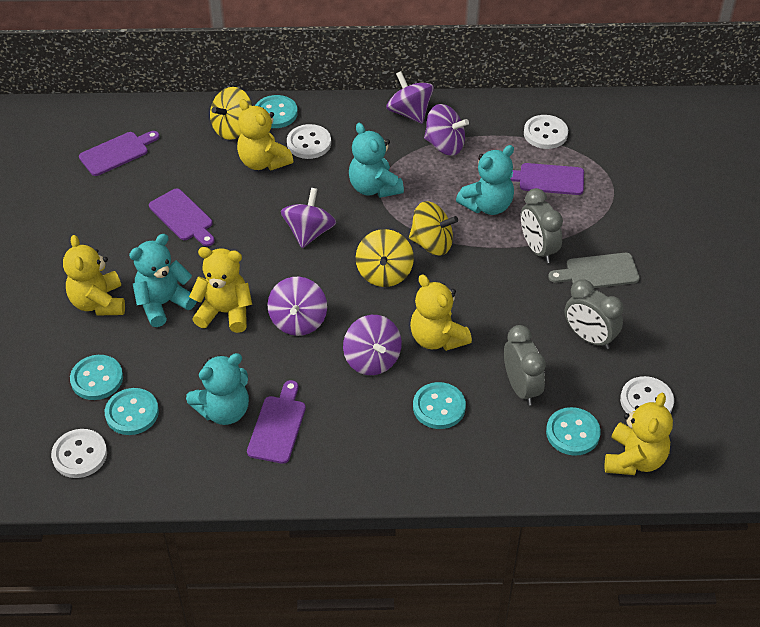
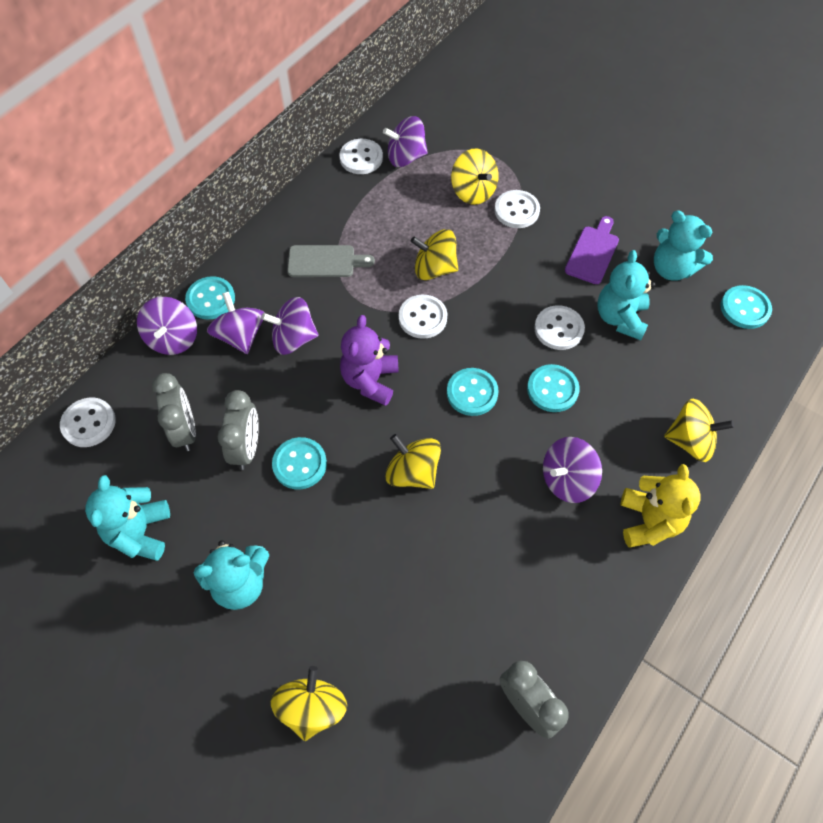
purple cutting board: 4 -> 1
purple teddy bear: 0 -> 1
white button: 4 -> 5
yellow spinning top: 3 -> 5
yellow teddy bear: 5 -> 1

